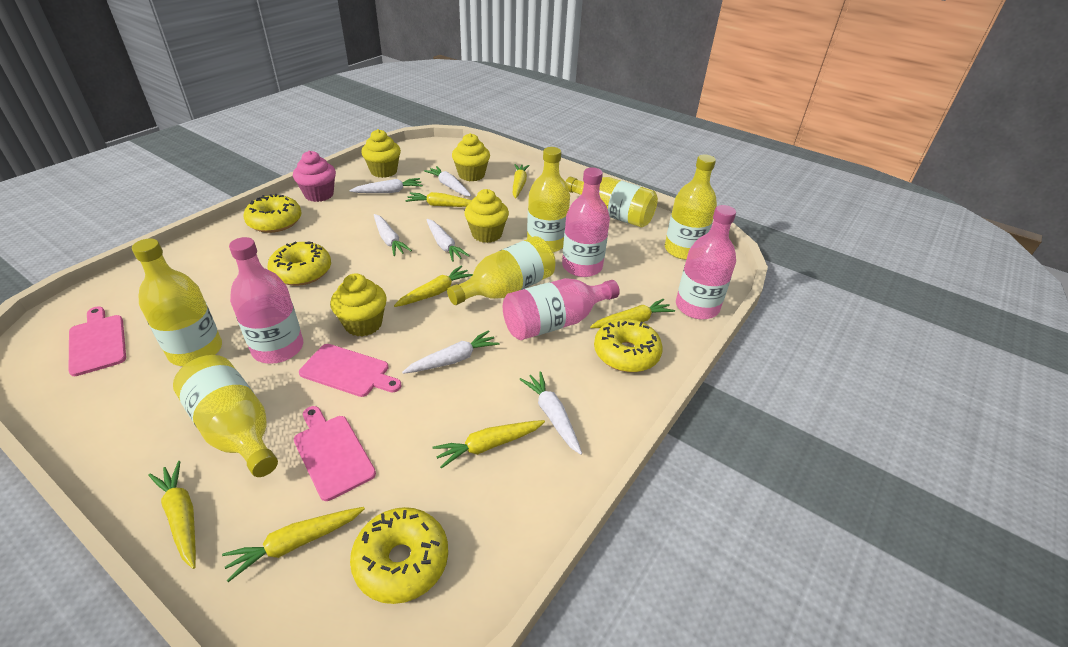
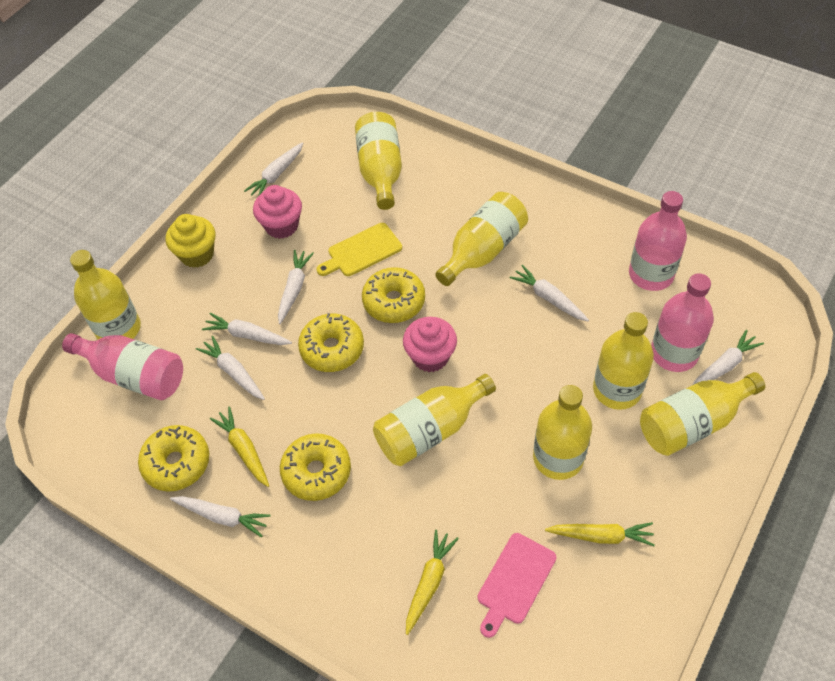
pink bottle: 4 -> 3
pink cupcake: 1 -> 2
pink cutting board: 3 -> 1
white carrot: 6 -> 7
yellow bottle: 6 -> 7
yellow carrot: 7 -> 3
yellow cupcake: 4 -> 1
yellow cutting board: 0 -> 1

